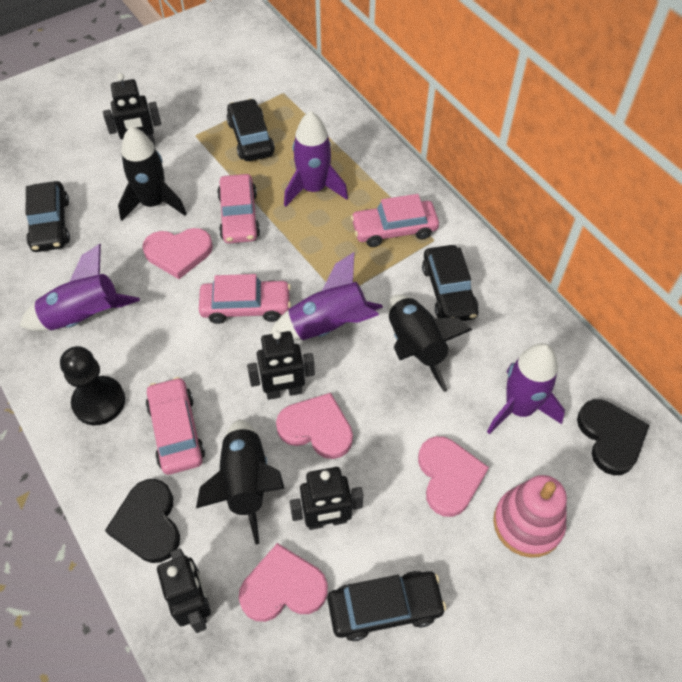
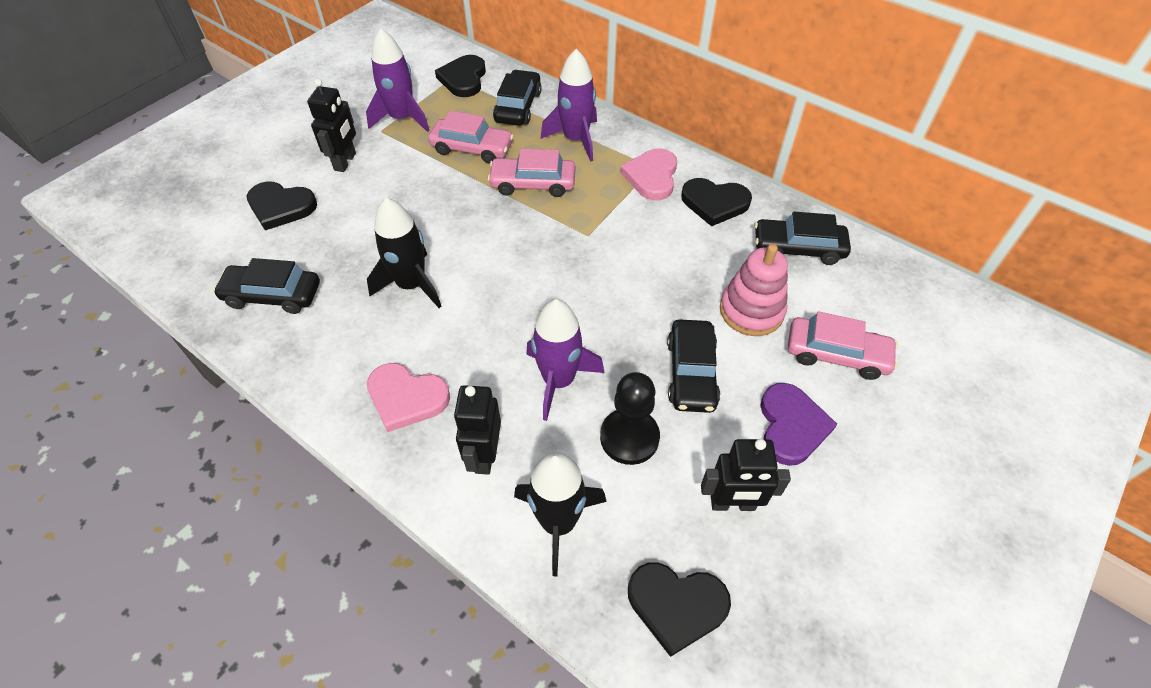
black heart: 2 -> 4
black robot: 4 -> 3
black rocket: 3 -> 2
pink car: 4 -> 3
pink heart: 4 -> 2
purple heart: 0 -> 1
purple rocket: 4 -> 3

